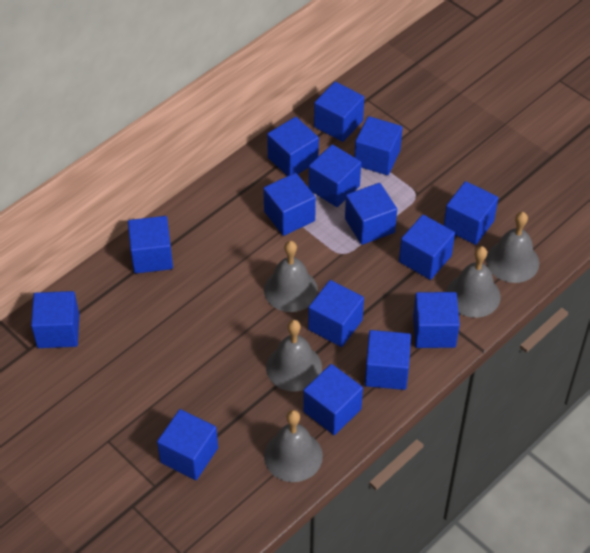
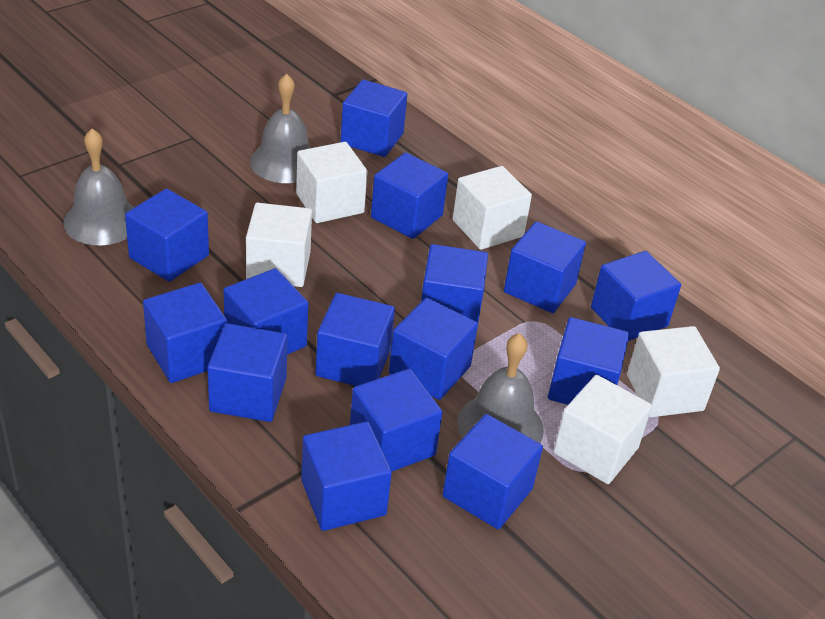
grey bell: 5 -> 3
white cube: 0 -> 5

